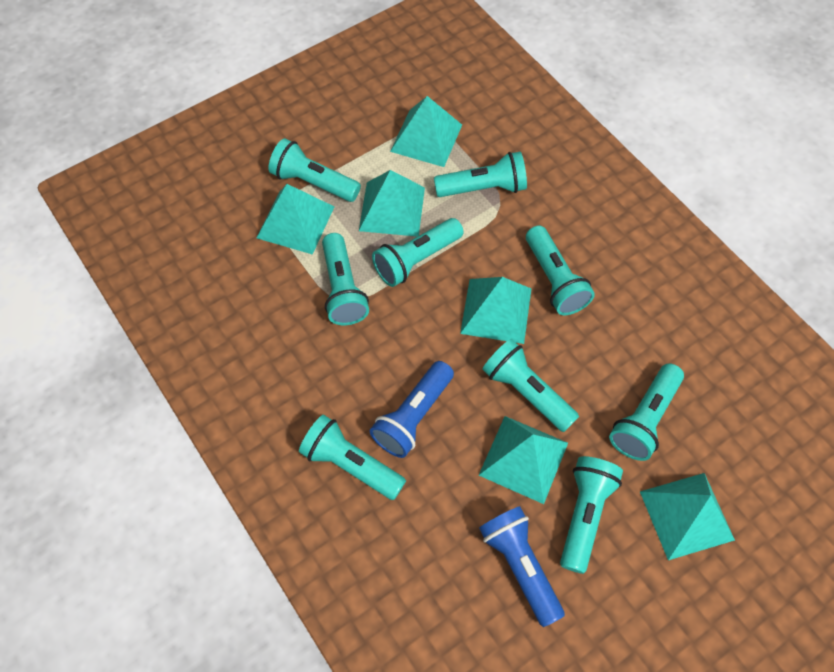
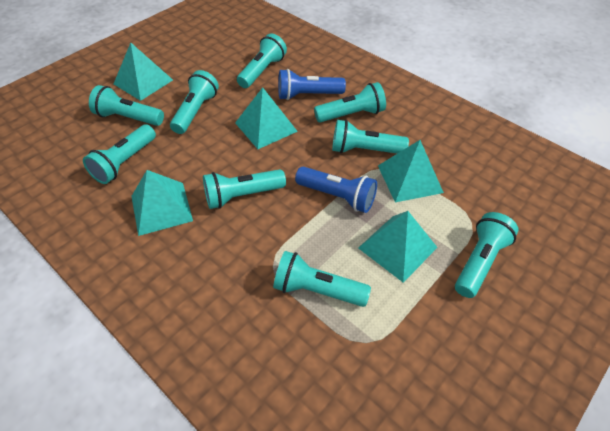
turquoise pyramid: 6 -> 5

